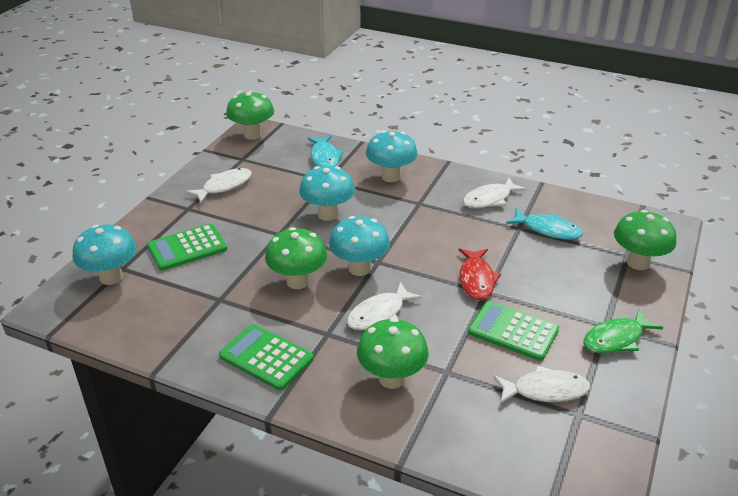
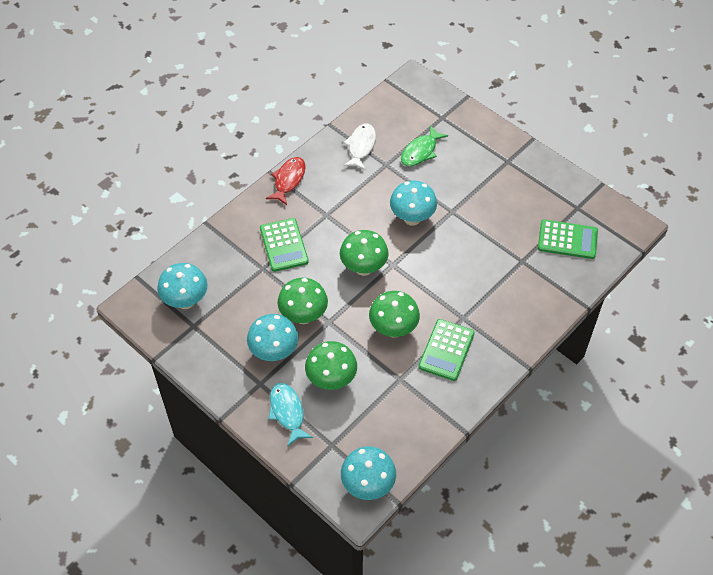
turquoise fish: 2 -> 1
white fish: 4 -> 1

